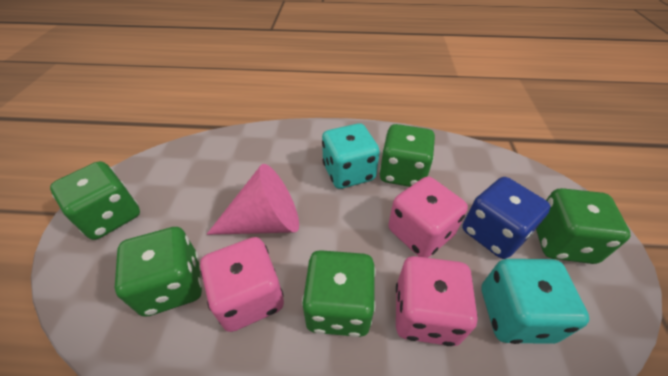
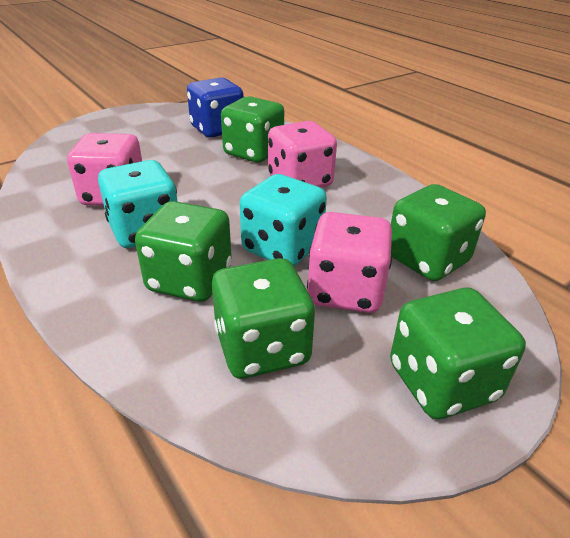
pink cone: 1 -> 0

